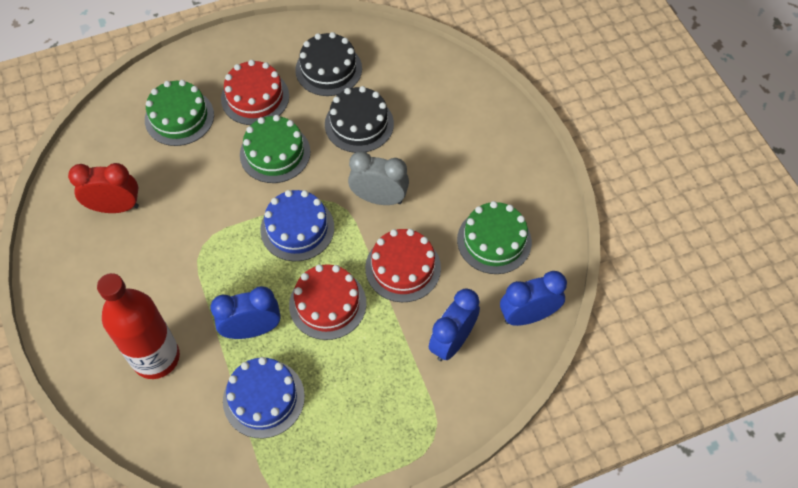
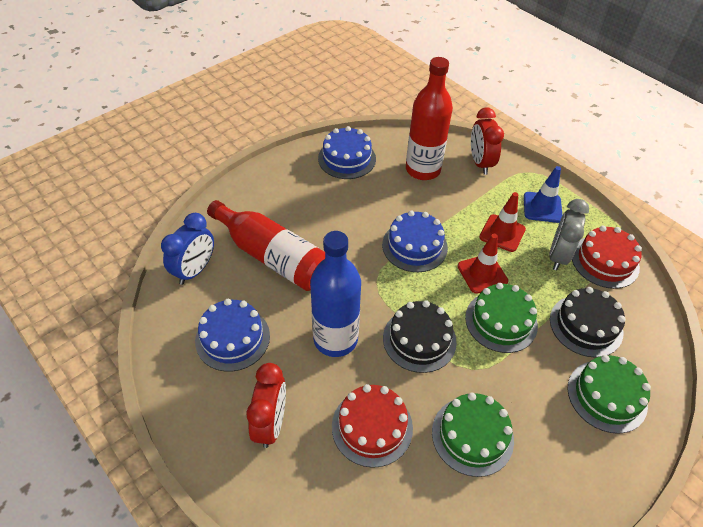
blue bottle: 0 -> 1
blue cake: 2 -> 3
blue clock: 3 -> 1
blue traffic cone: 0 -> 1
red bottle: 1 -> 2
red cake: 3 -> 2
red clock: 1 -> 2
red traffic cone: 0 -> 2

